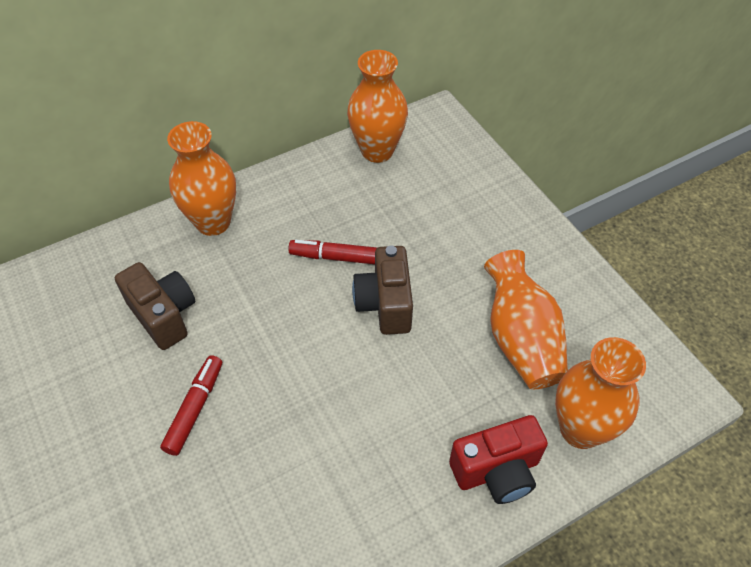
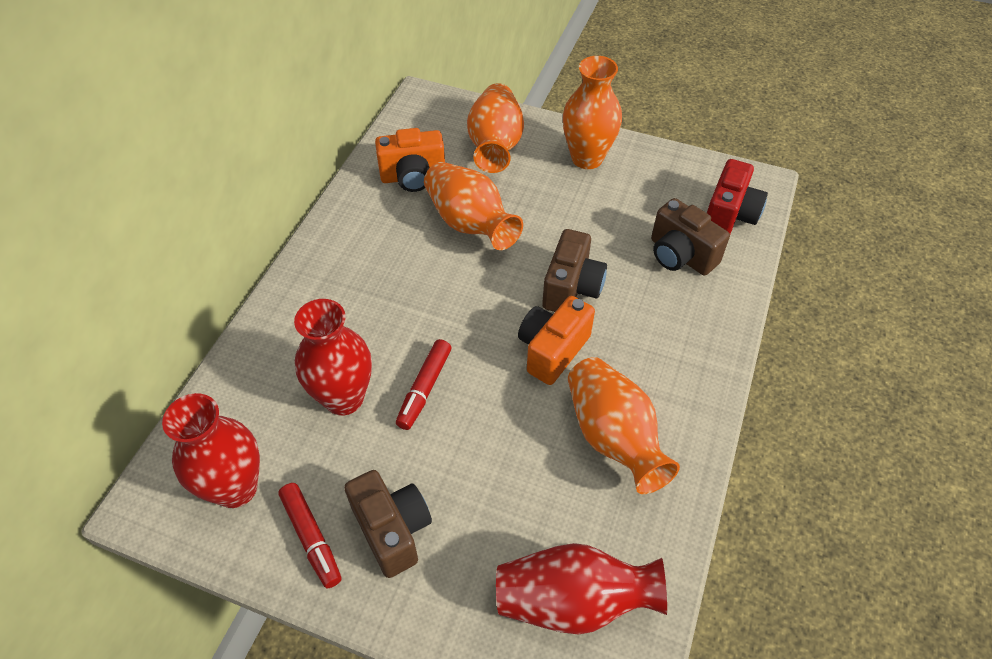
brown camera: 2 -> 3
orange camera: 0 -> 2
red vase: 0 -> 3

